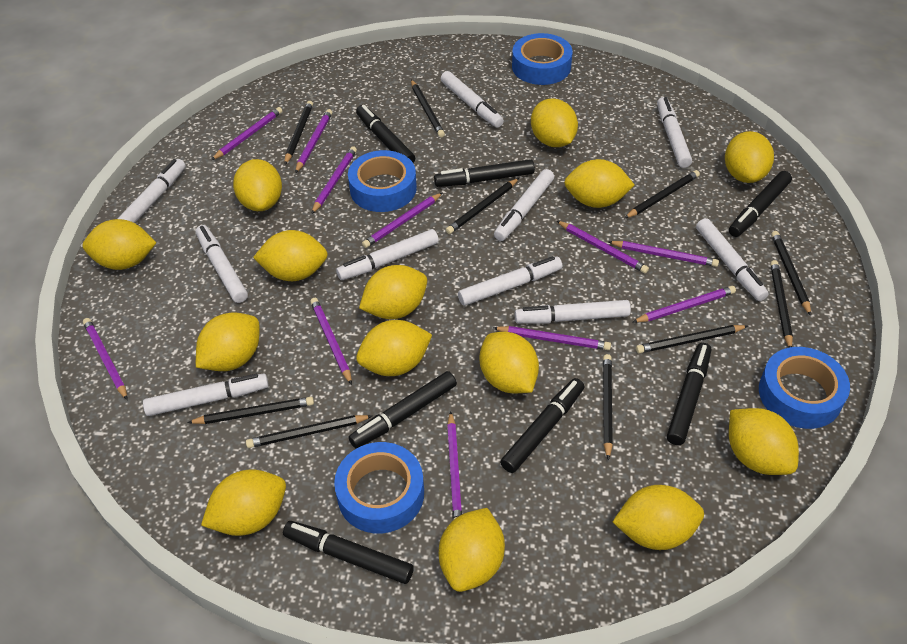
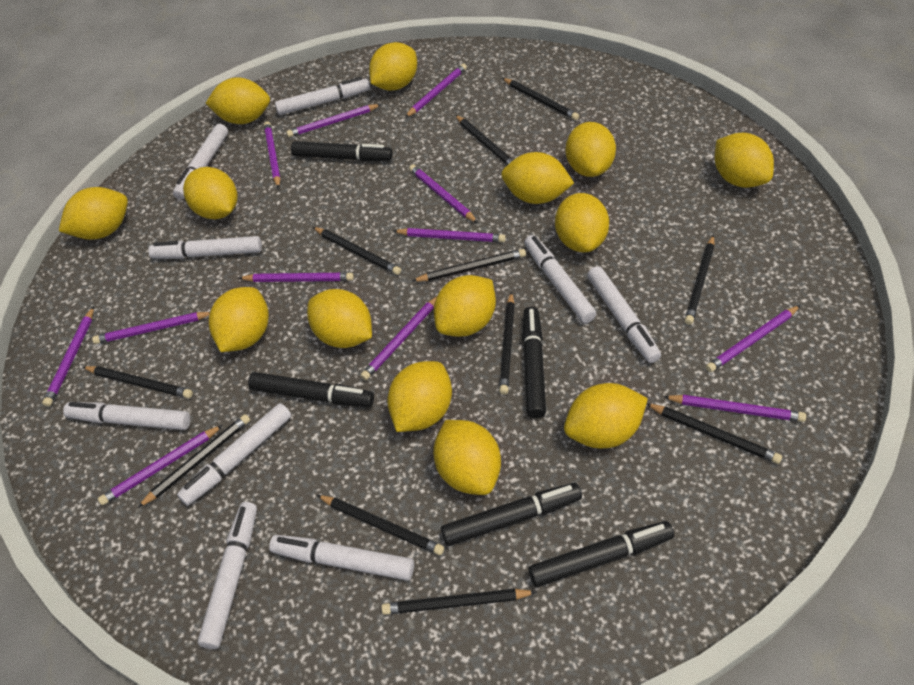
black marker: 7 -> 5
black pencil: 10 -> 11
blue tape: 4 -> 0
purple pencil: 11 -> 12
white marker: 10 -> 9

